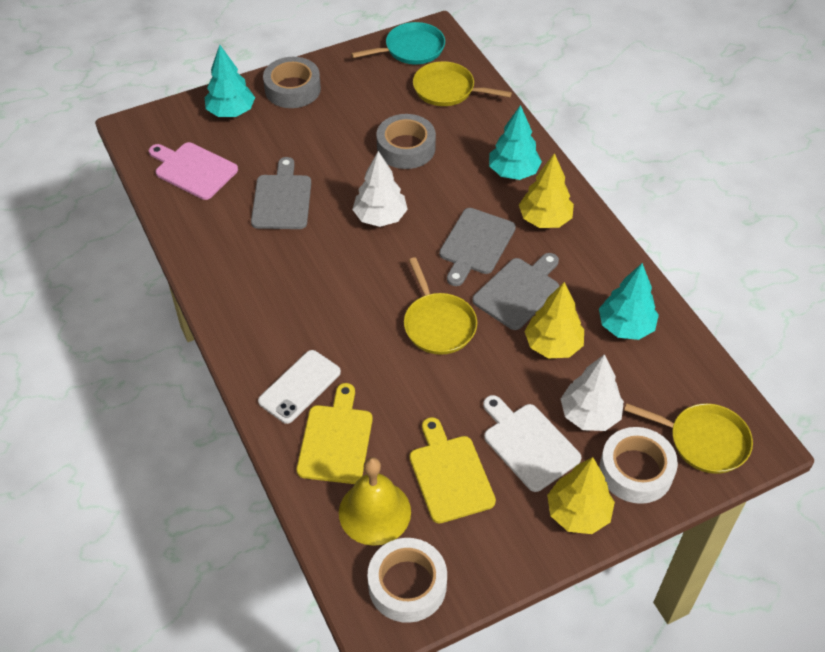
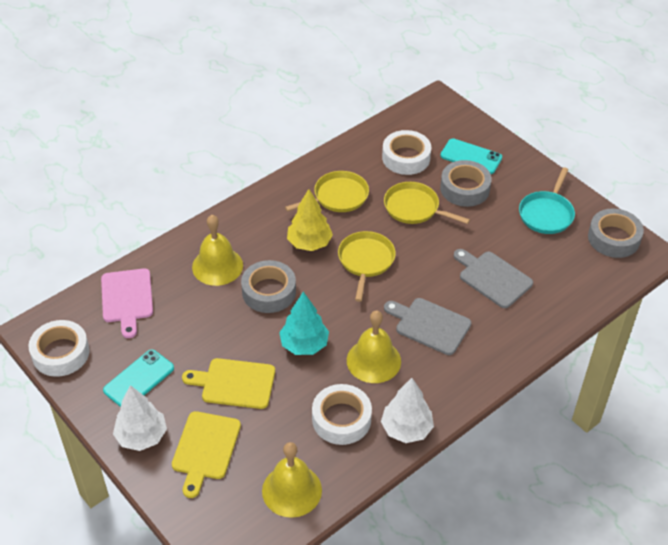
grey cutting board: 3 -> 2
grey tape: 2 -> 3
turquoise phone: 0 -> 2
turquoise tree: 3 -> 1
white cutting board: 1 -> 0
white phone: 1 -> 0
white tape: 2 -> 3
yellow bell: 1 -> 3
yellow tree: 3 -> 1

